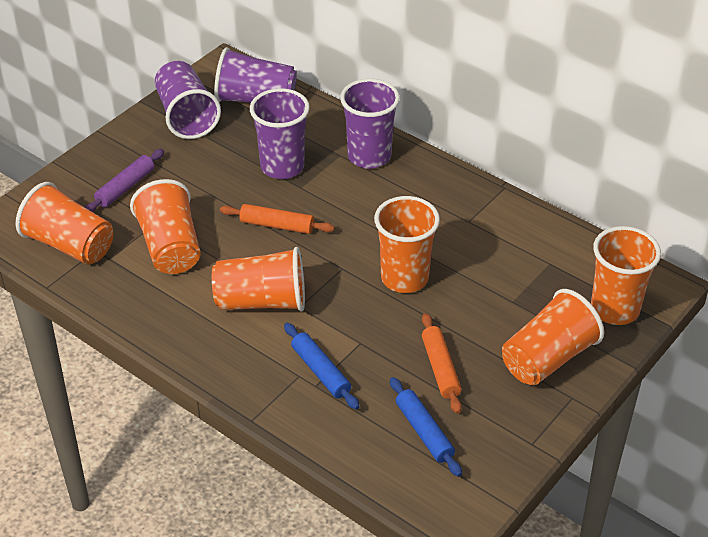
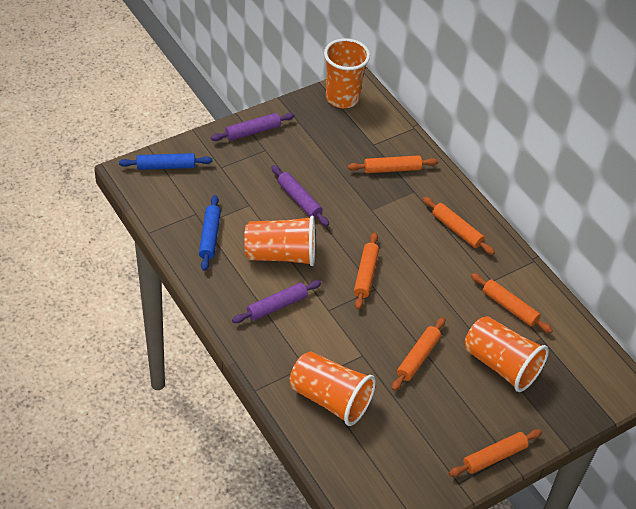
orange cup: 6 -> 4
orange rolling pin: 2 -> 6
purple cup: 4 -> 0
purple rolling pin: 1 -> 3

